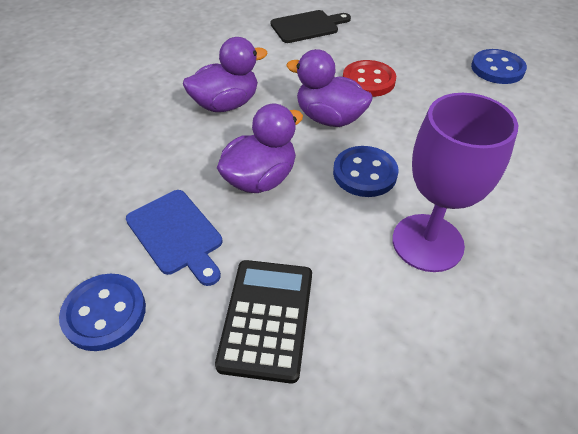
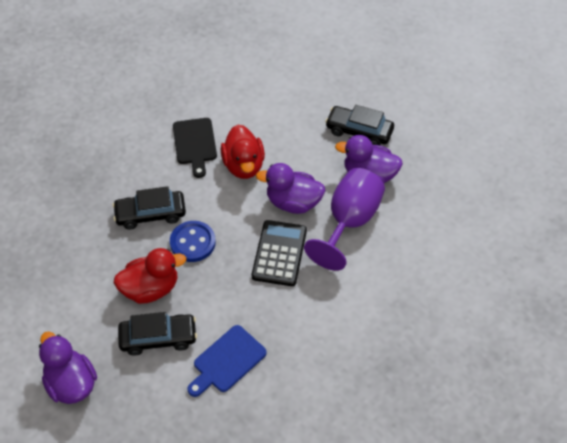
black car: 0 -> 3
blue button: 3 -> 1
red button: 1 -> 0
red duck: 0 -> 2

